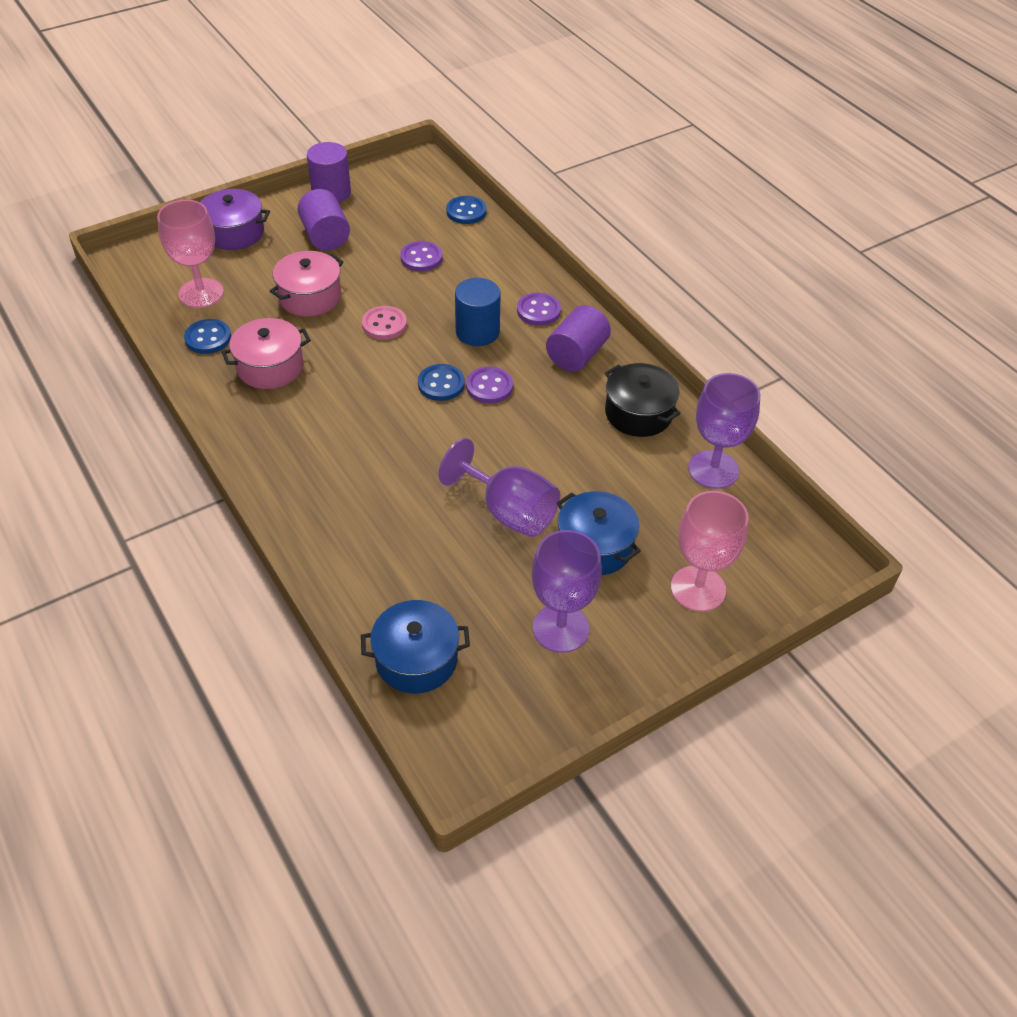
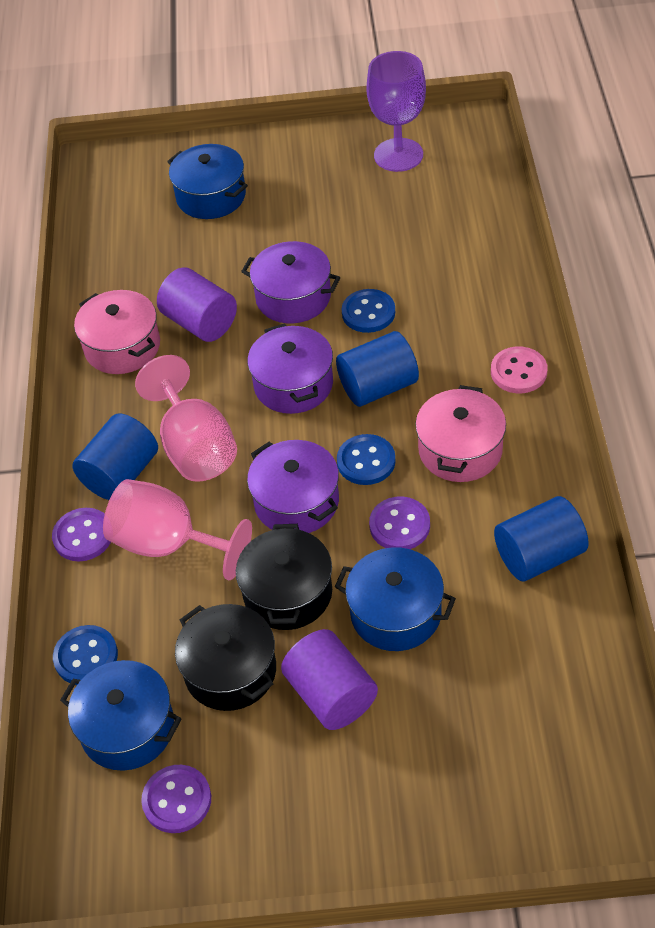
black pot: 1 -> 2
blue cylinder: 1 -> 3
blue pot: 2 -> 3
purple cylinder: 3 -> 2
purple goblet: 3 -> 1
purple pot: 1 -> 3

